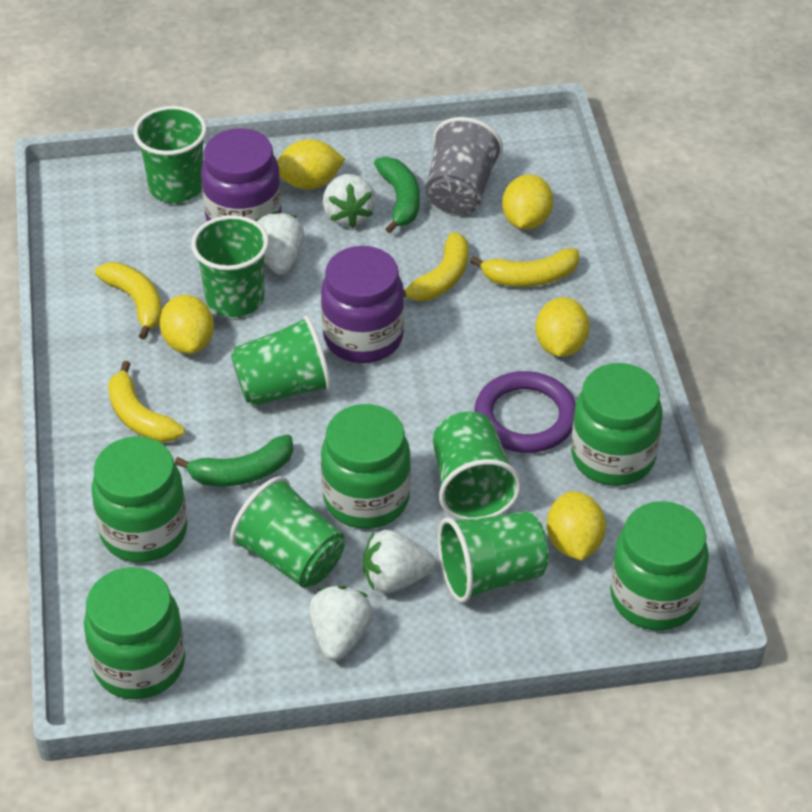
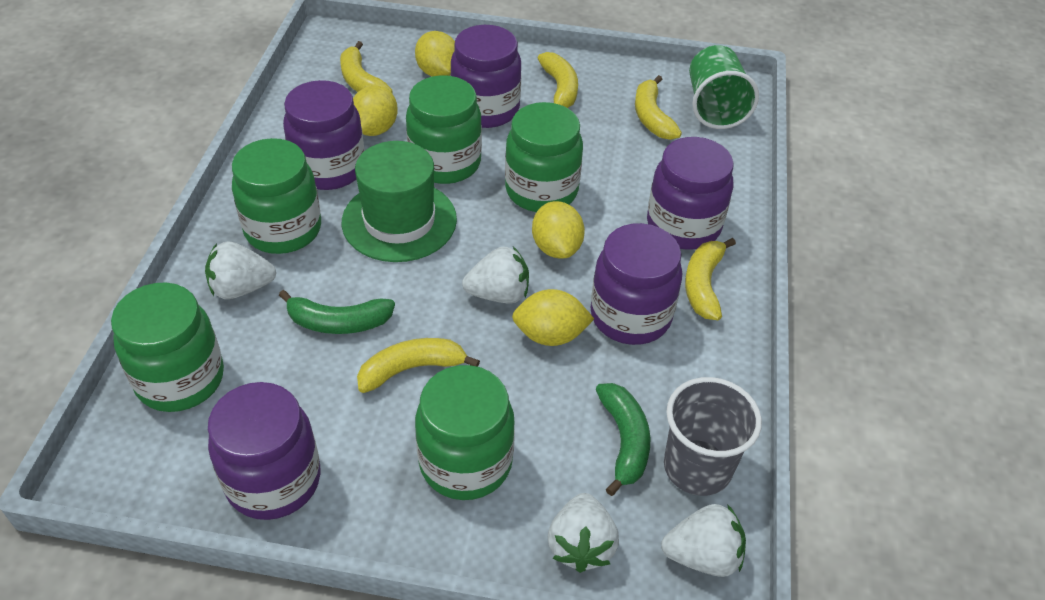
green cup: 6 -> 1
green hat: 0 -> 1
purple jar: 2 -> 5
purple ring: 1 -> 0
yellow banana: 4 -> 5
yellow lemon: 5 -> 4

